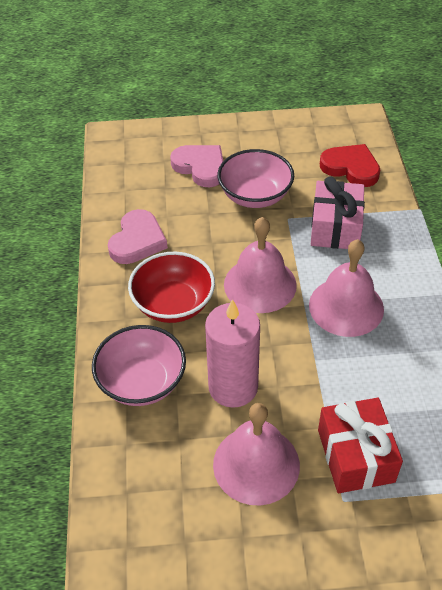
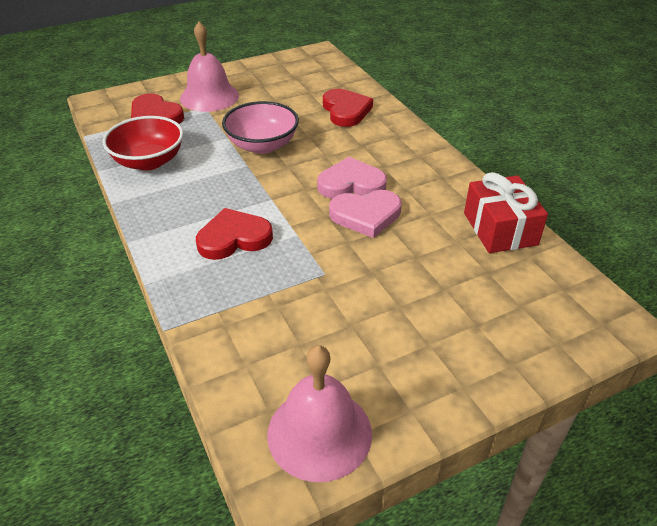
pink bell: 3 -> 2
pink bowl: 2 -> 1
pink candle: 1 -> 0
pink gift: 1 -> 0
red heart: 1 -> 3

